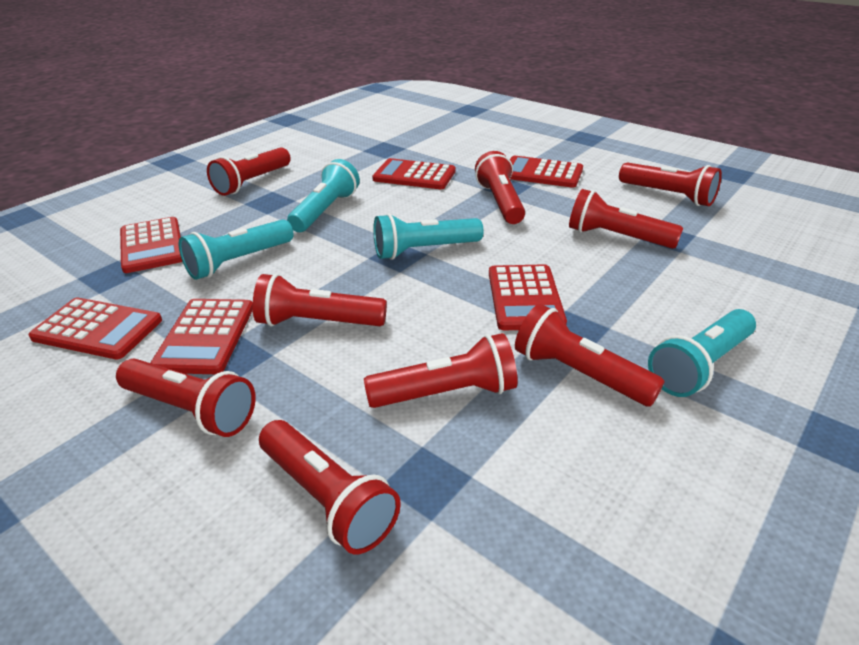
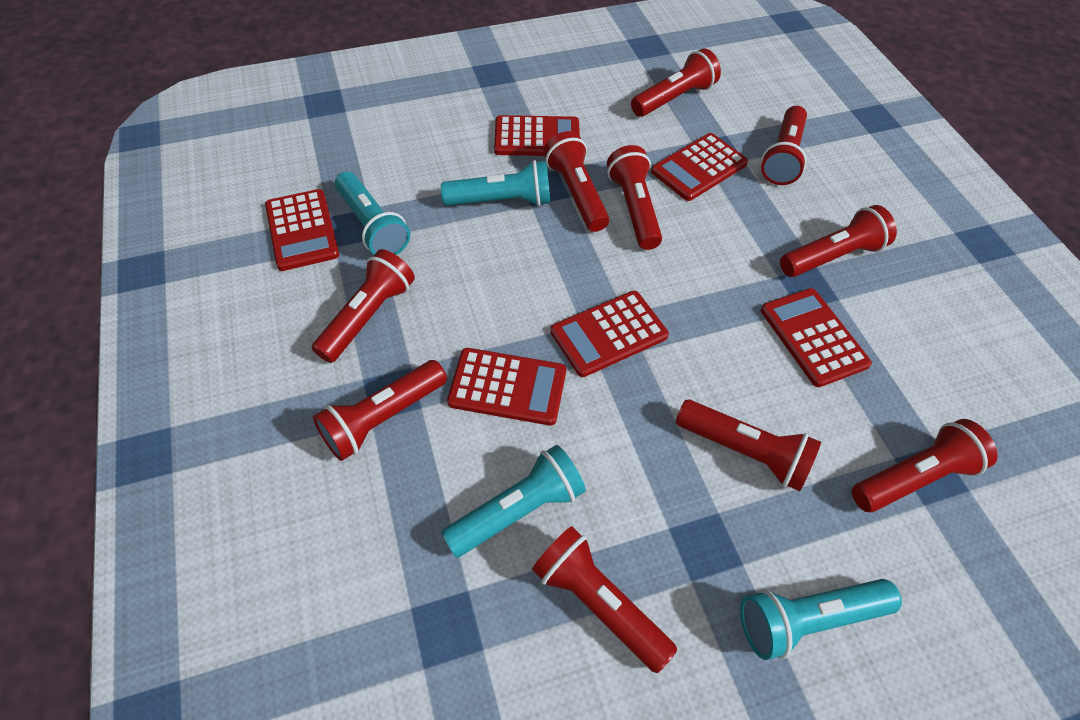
red flashlight: 9 -> 10

